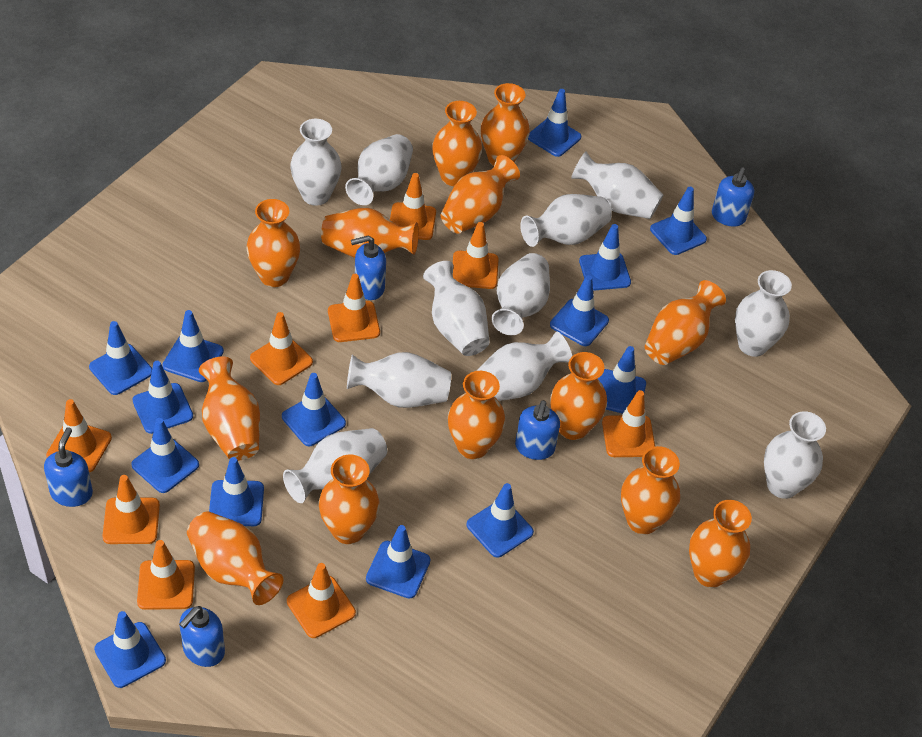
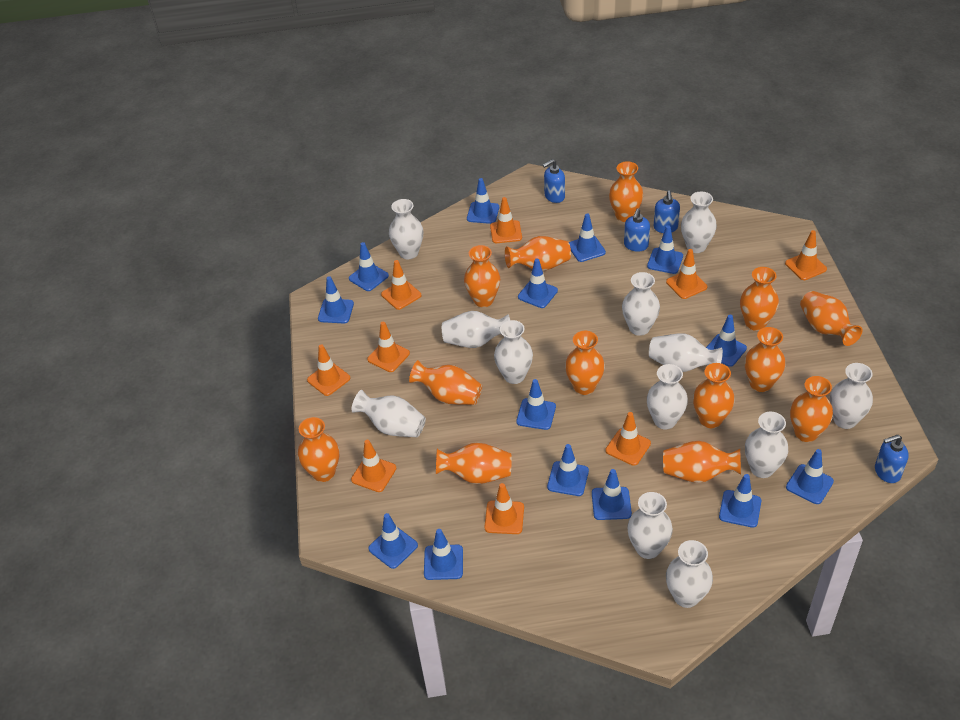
blue soap dispenser: 5 -> 4
white vase: 11 -> 12

